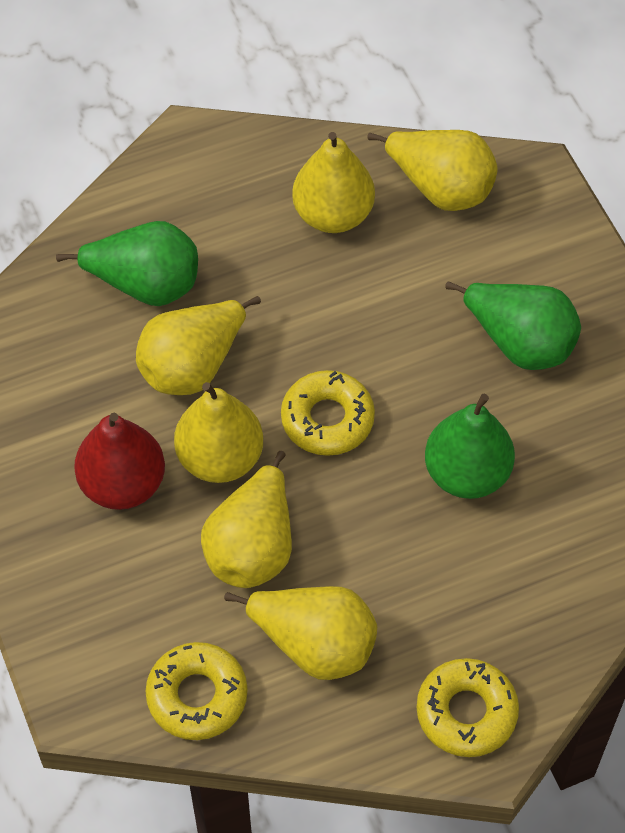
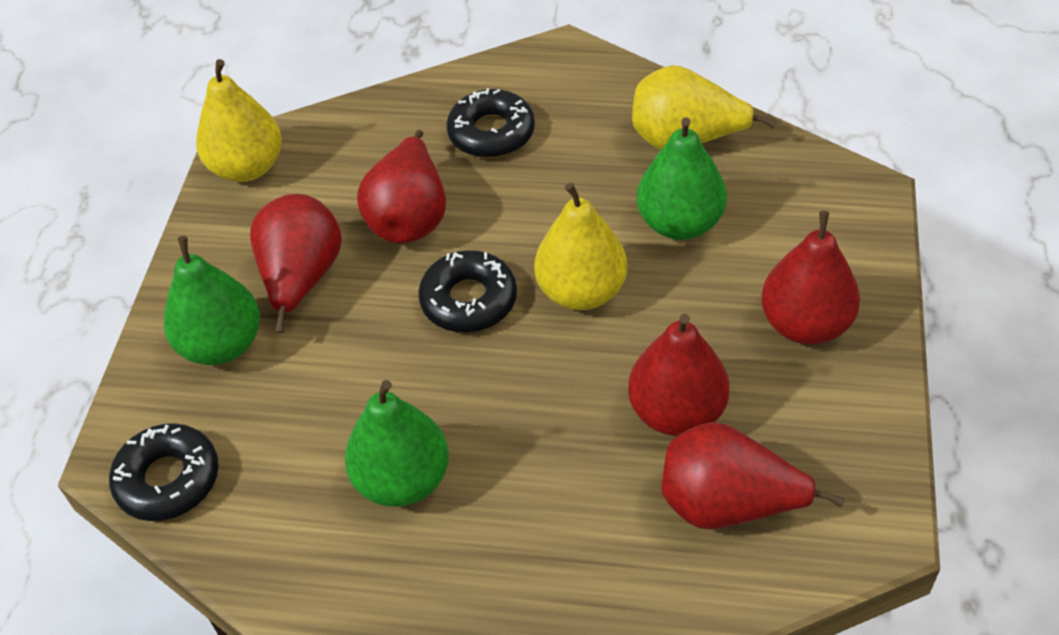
black donut: 0 -> 3
red pear: 1 -> 5
yellow donut: 3 -> 0
yellow pear: 6 -> 3

